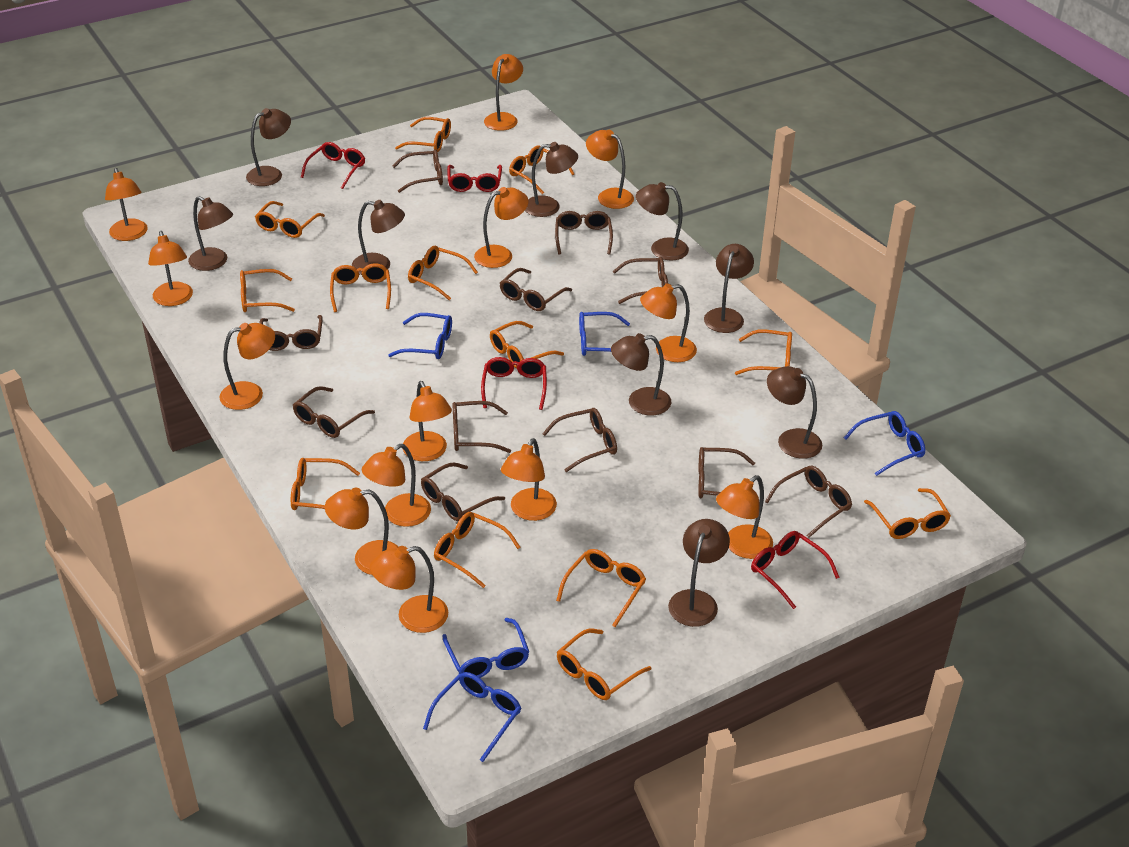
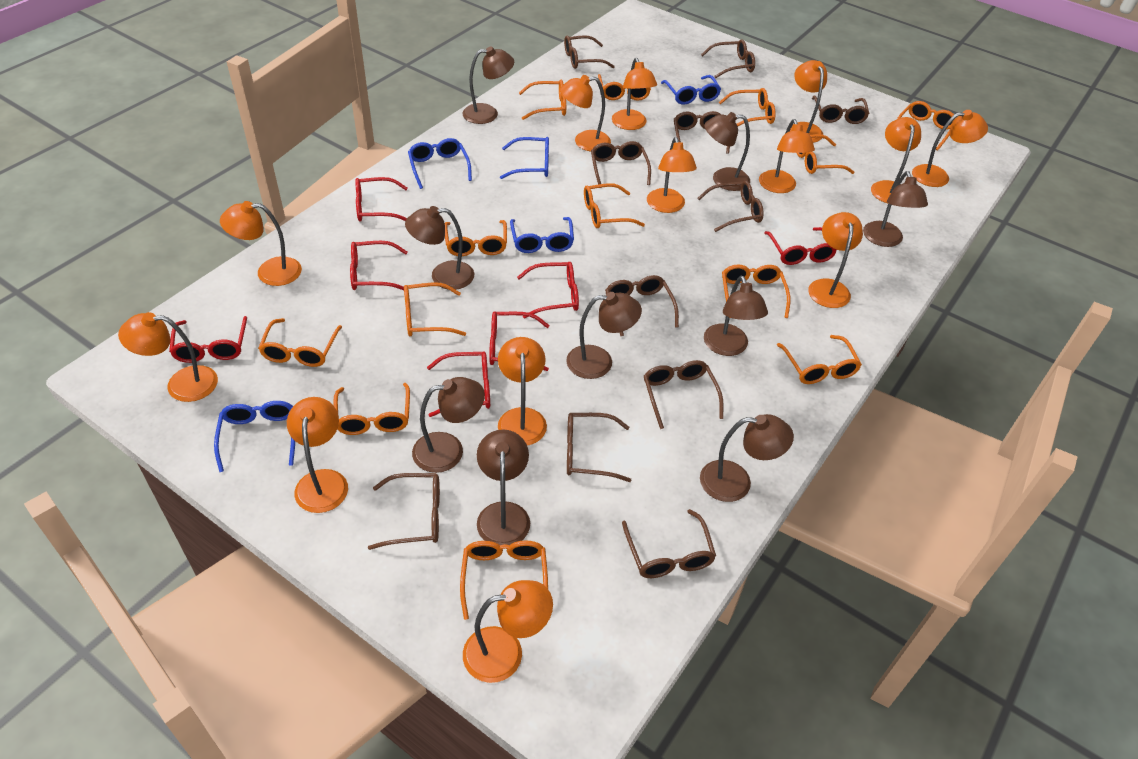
red glasses: 4 -> 7

